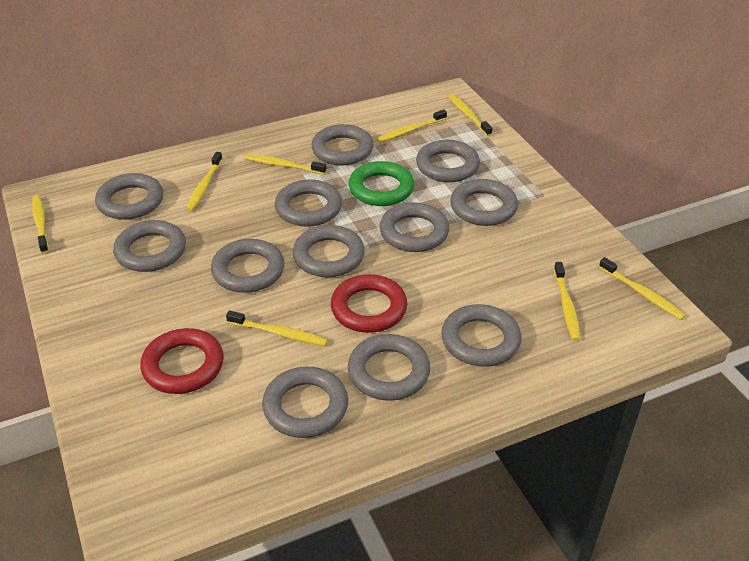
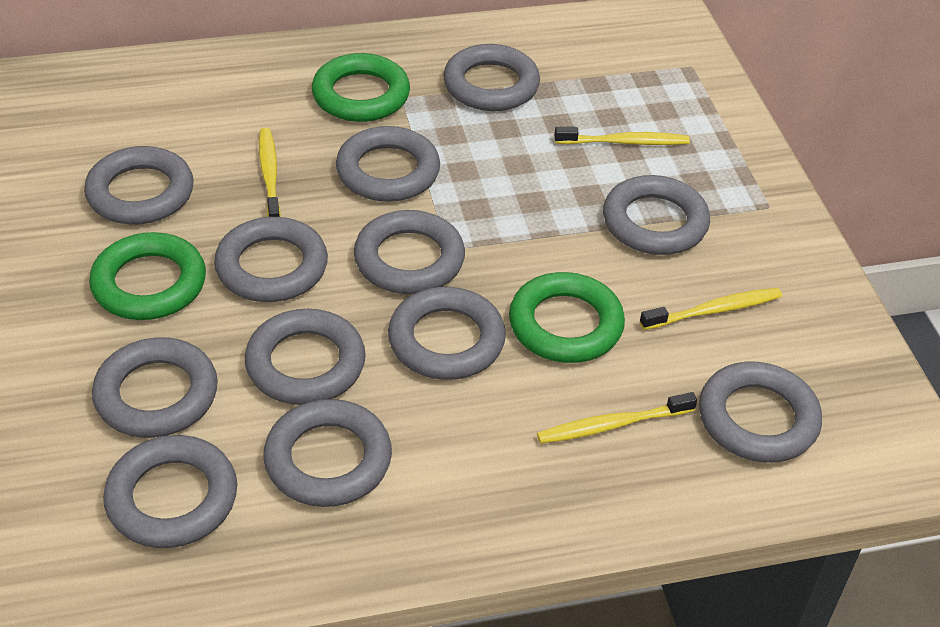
green ring: 1 -> 3
red ring: 2 -> 0
yellow toothbrush: 8 -> 4

